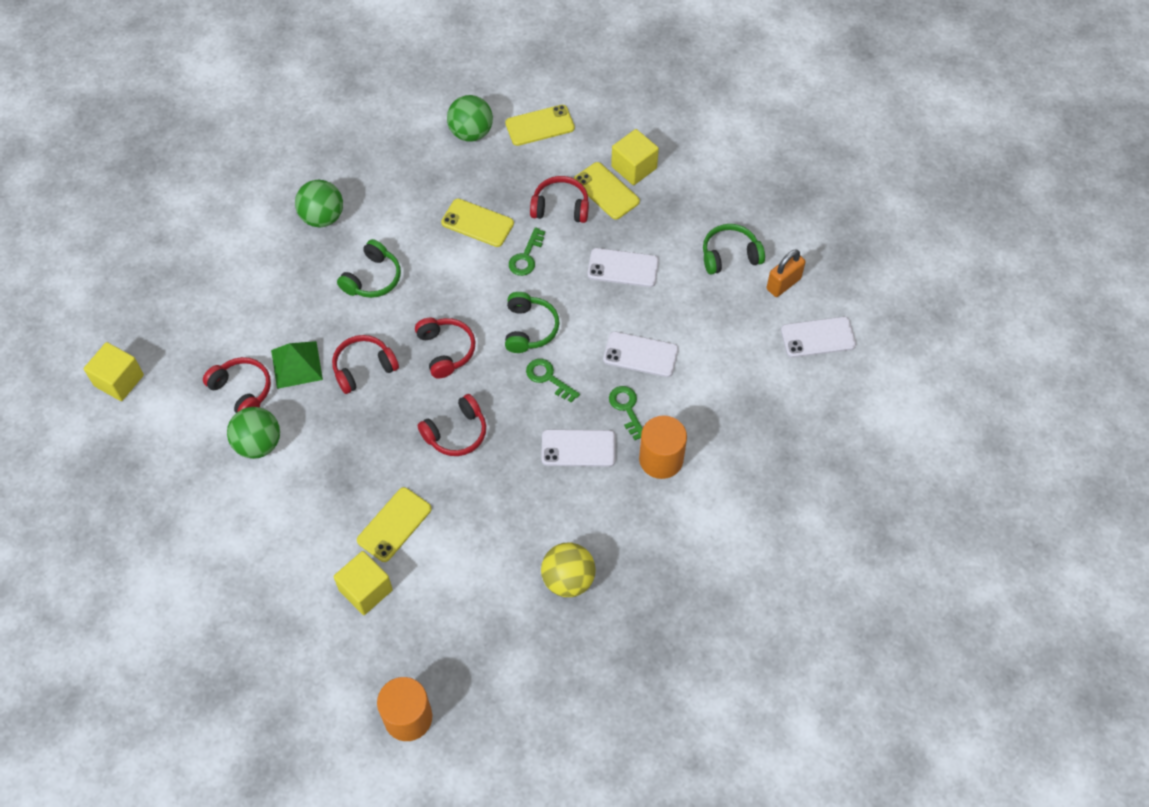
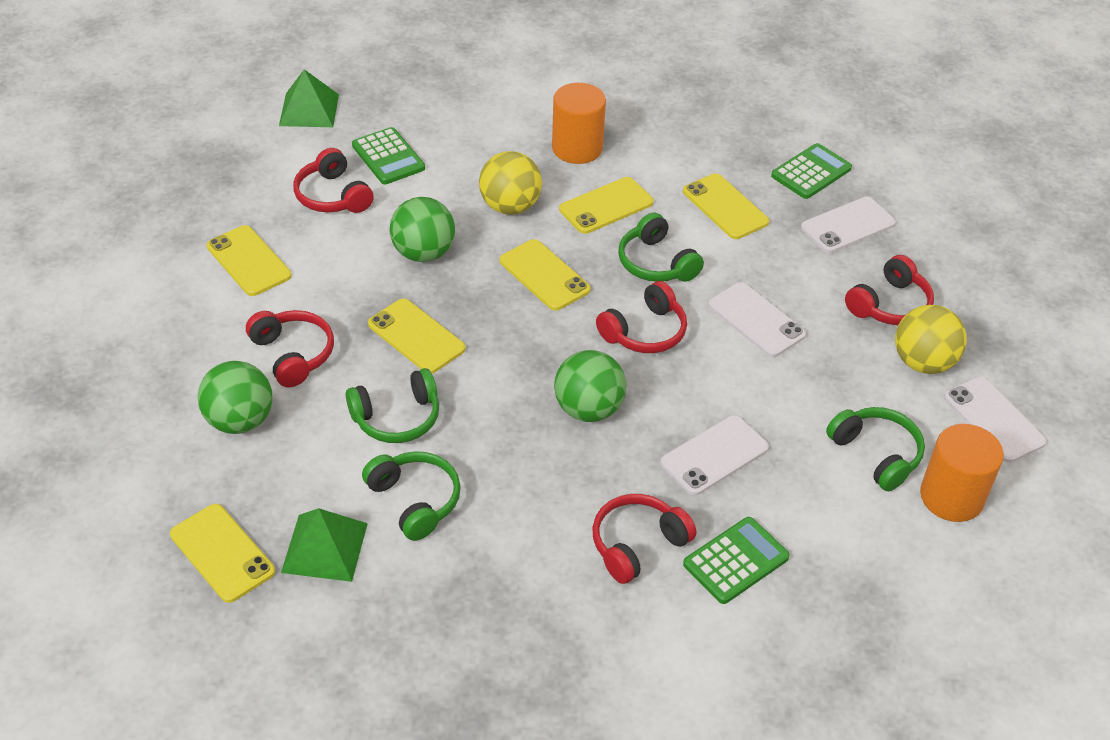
green calculator: 0 -> 3
green headphones: 3 -> 4
green key: 3 -> 0
green pyramid: 1 -> 2
orange padlock: 1 -> 0
yellow ball: 1 -> 2
yellow cube: 3 -> 0
yellow phone: 4 -> 6

